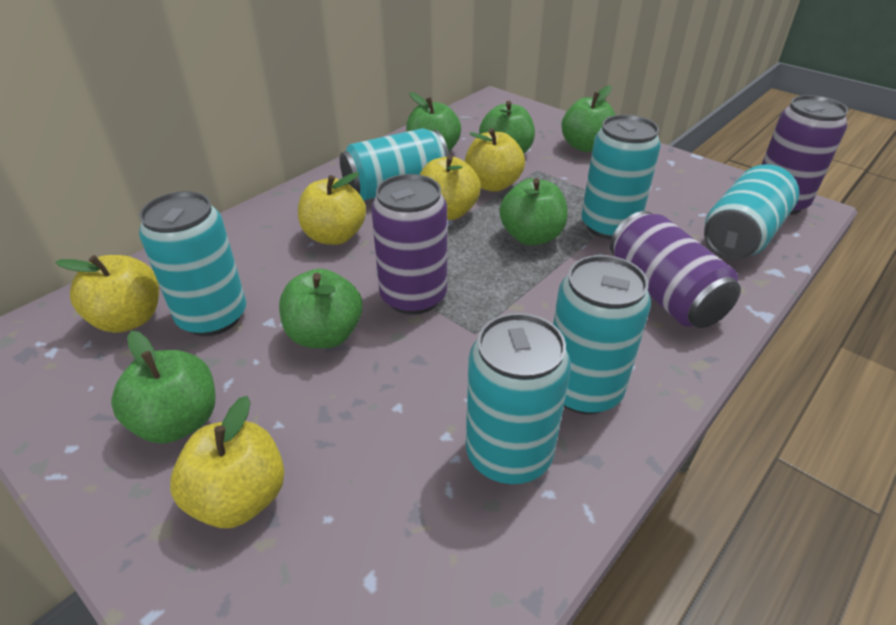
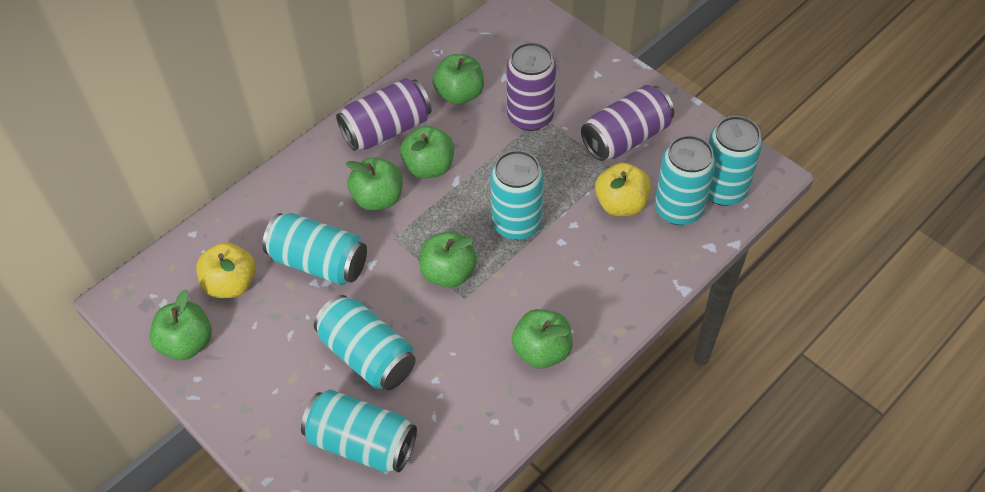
yellow apple: 5 -> 2

